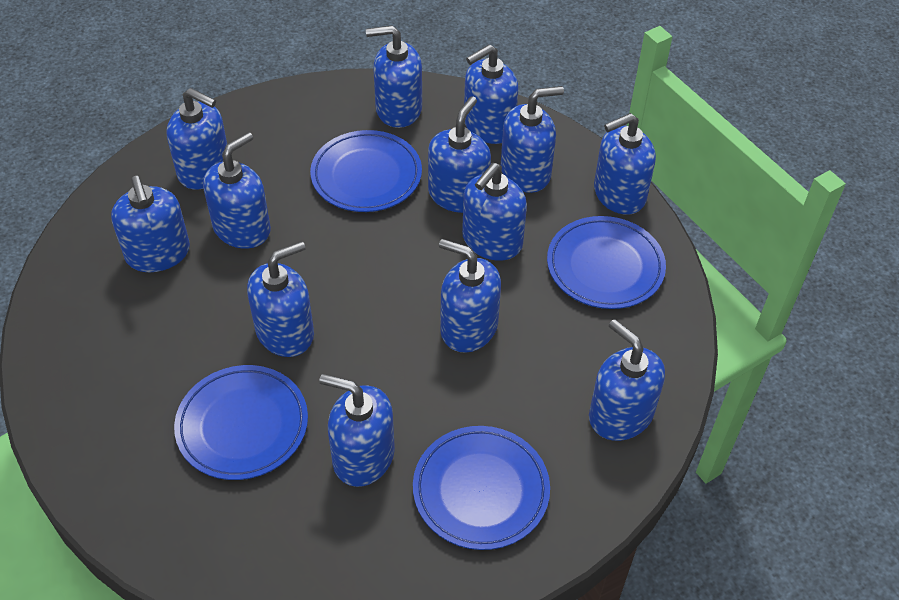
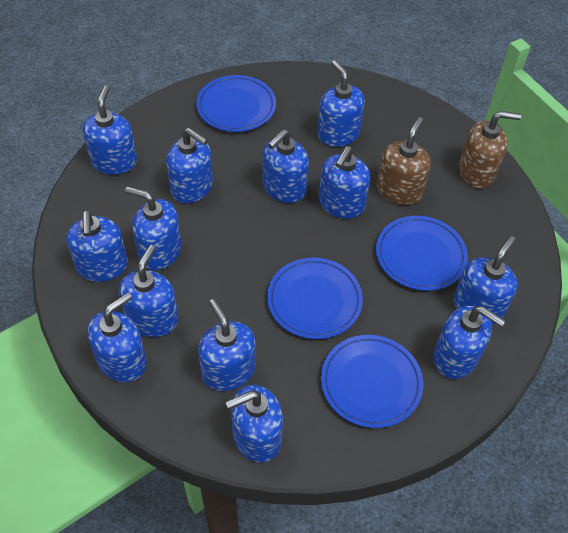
brown soap dispenser: 0 -> 2

